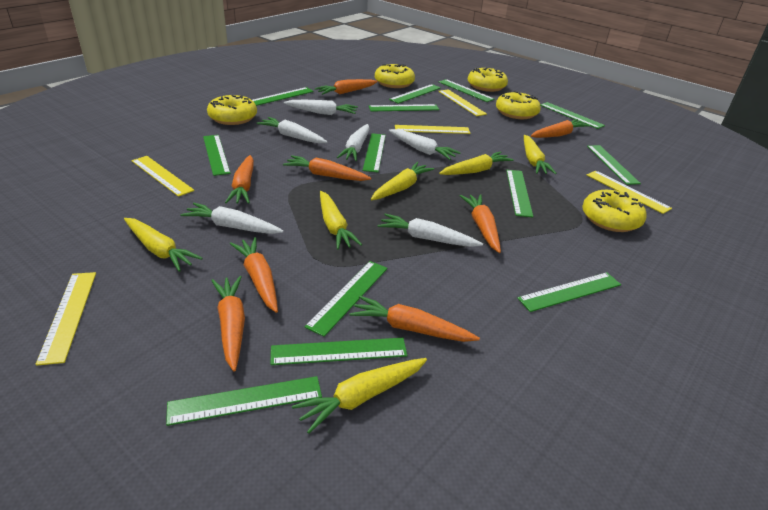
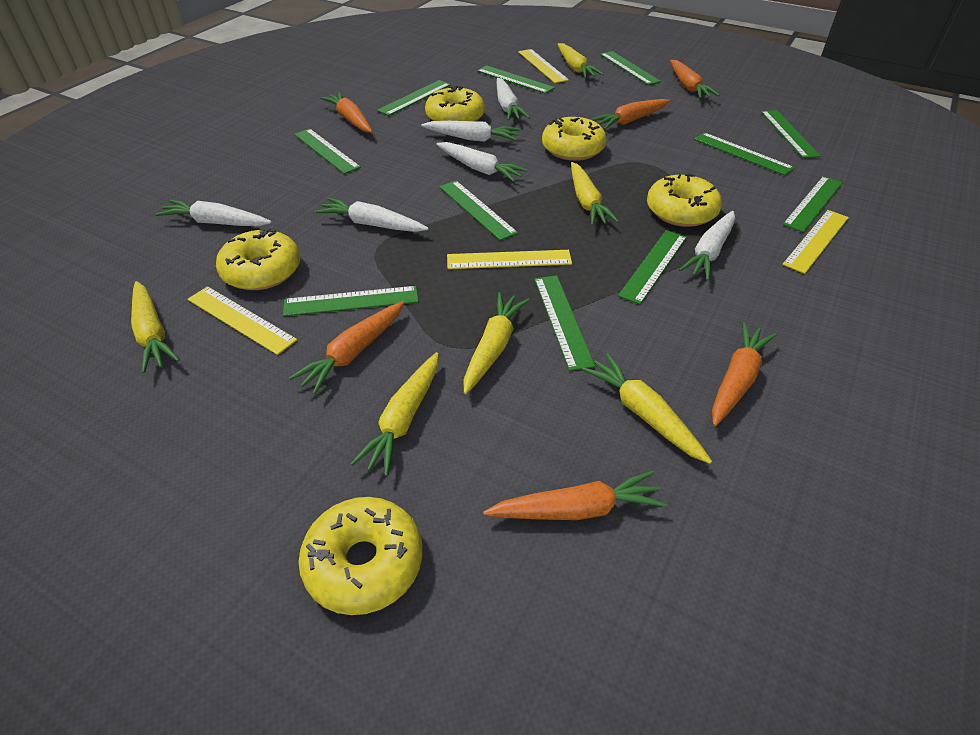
green ruler: 13 -> 11
orange carrot: 8 -> 6
yellow ruler: 5 -> 4

